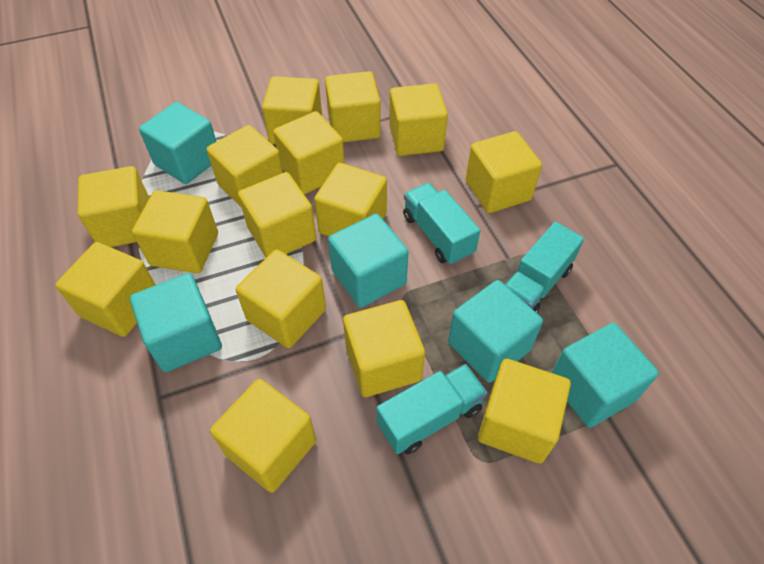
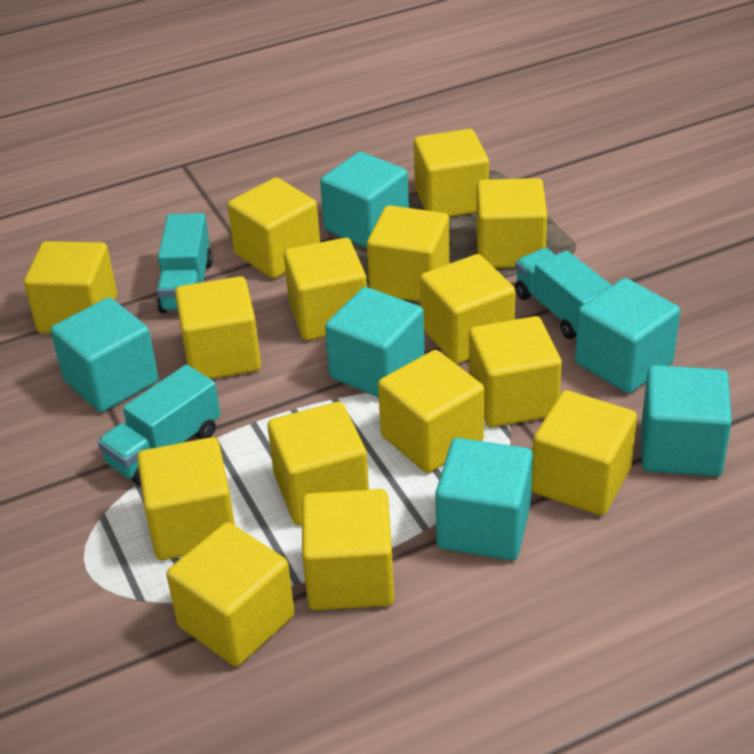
turquoise cube: 5 -> 6

